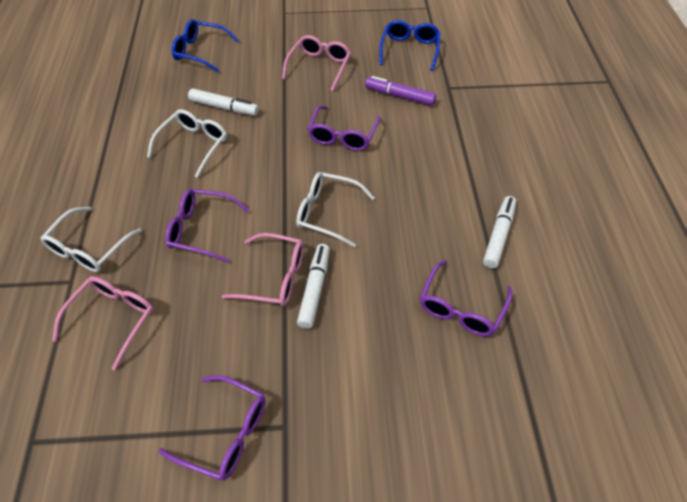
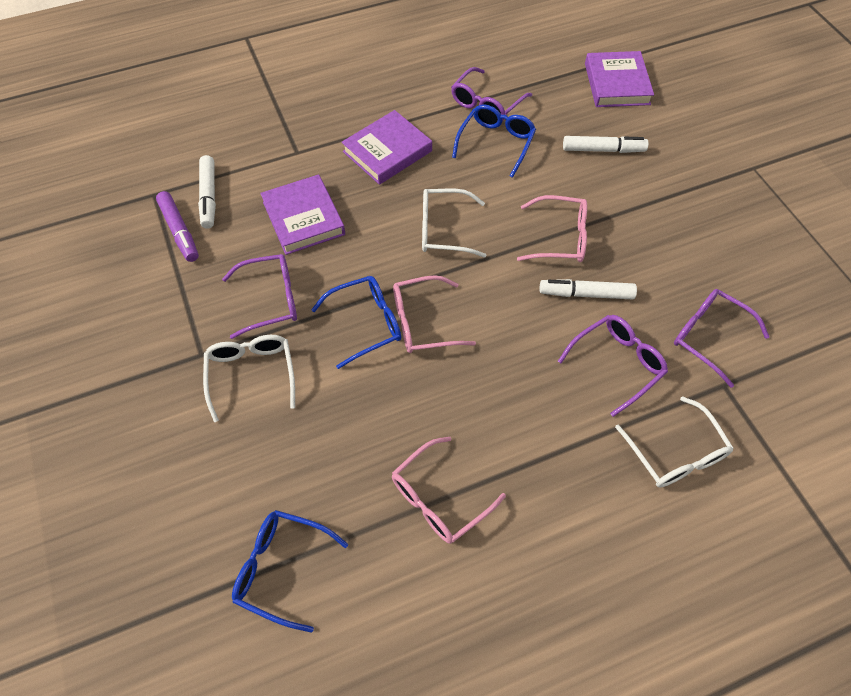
blue glasses: 2 -> 3
purple book: 0 -> 3

